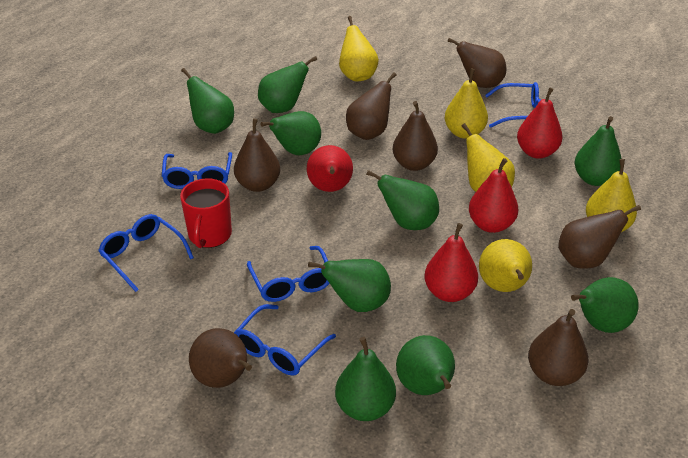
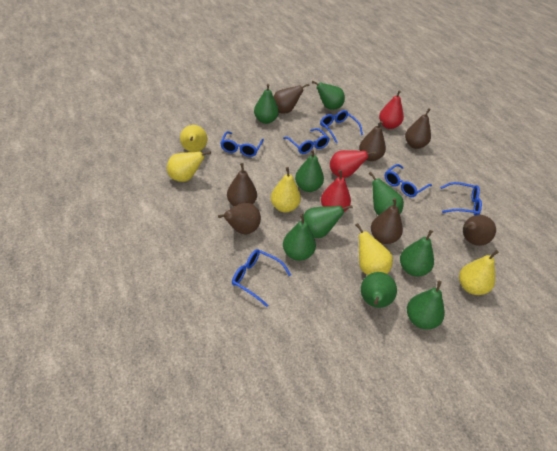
blue glasses: 5 -> 6
red mug: 1 -> 0
red pear: 4 -> 3

